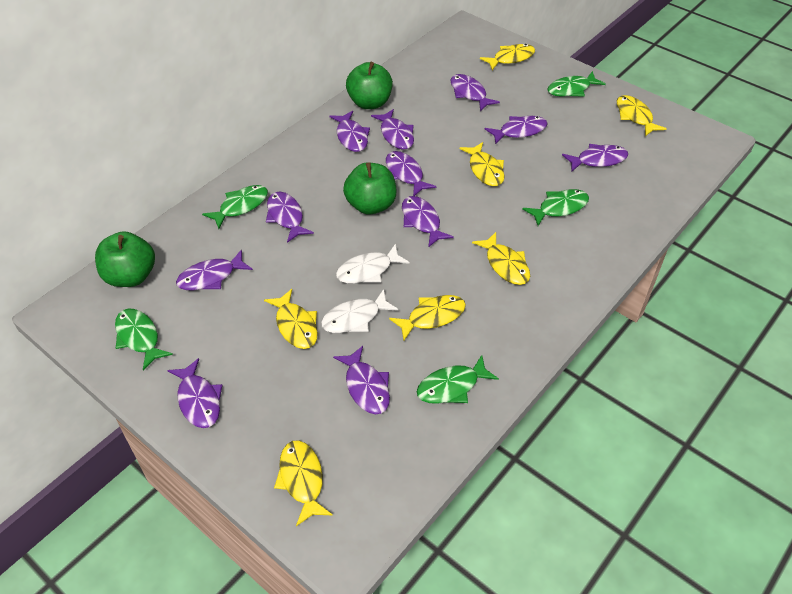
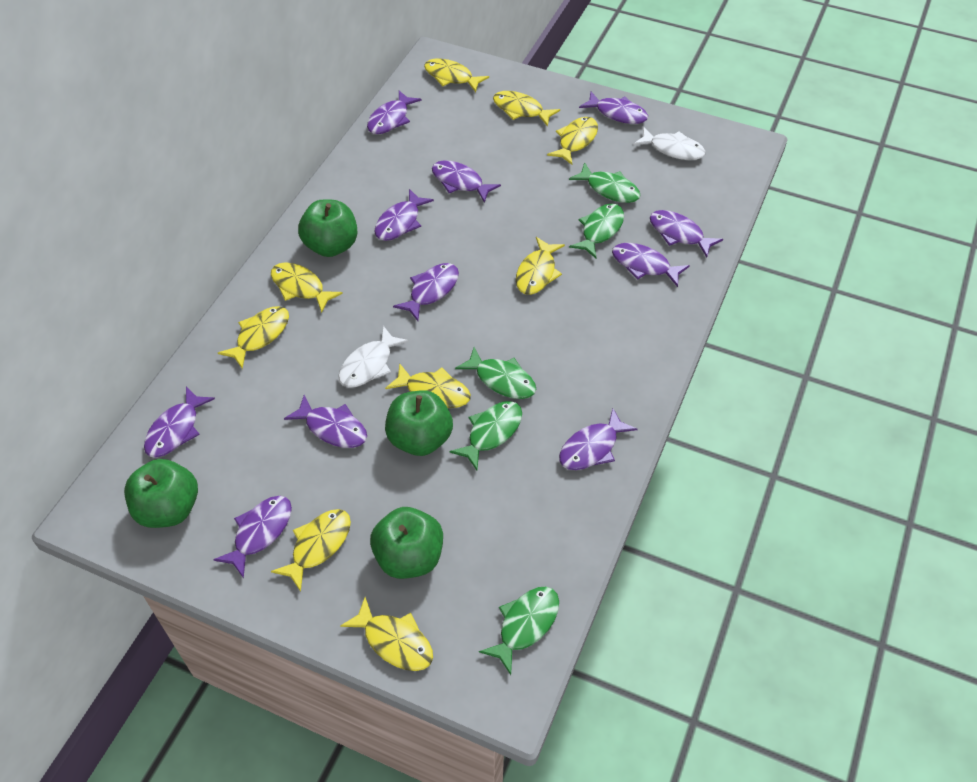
green apple: 3 -> 4
yellow fish: 7 -> 9

